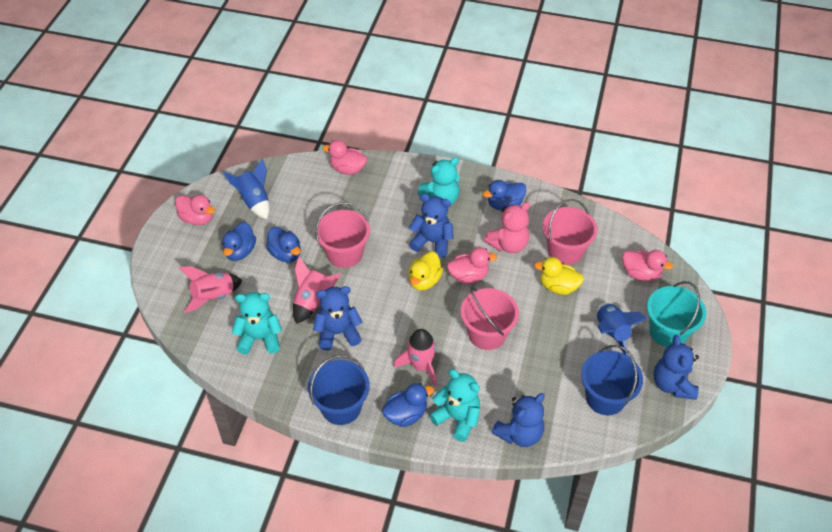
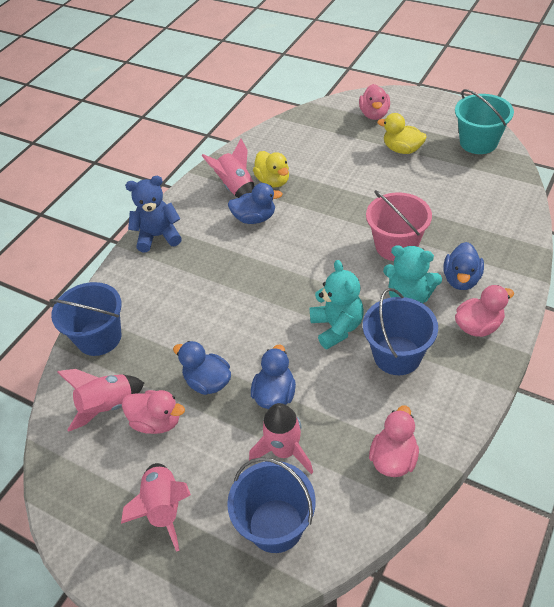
blue bucket: 2 -> 3
blue rocket: 2 -> 0
blue teddy bear: 4 -> 1
pink bucket: 3 -> 1
pink rocket: 3 -> 4
pink teddy bear: 1 -> 0
turquoise teddy bear: 3 -> 2

